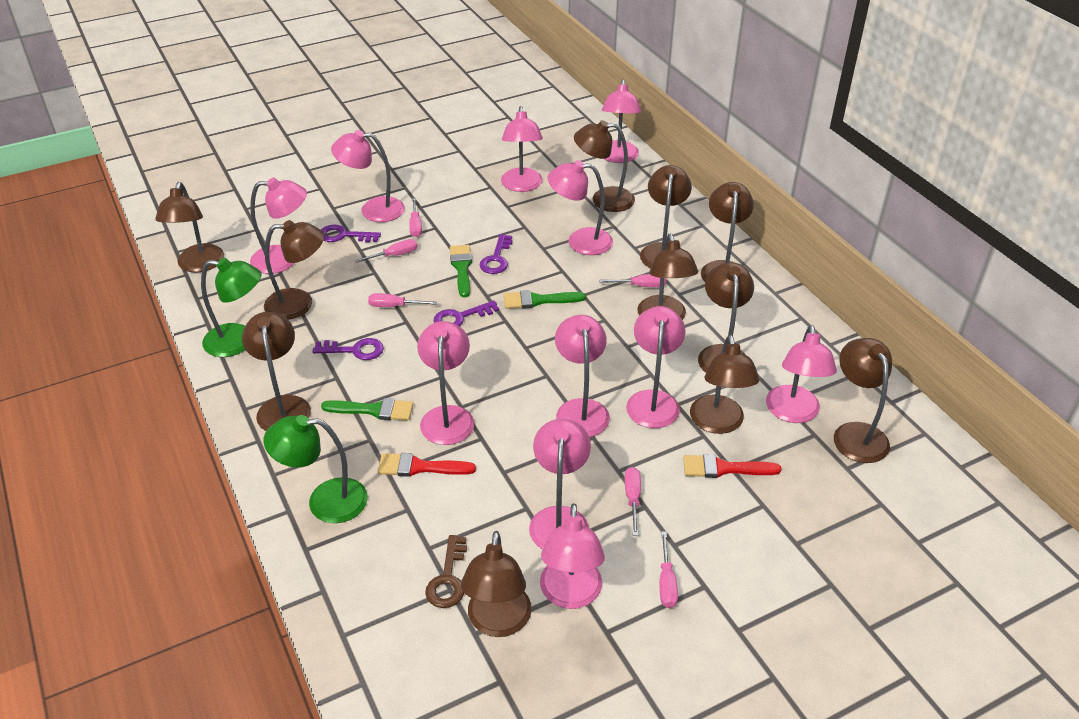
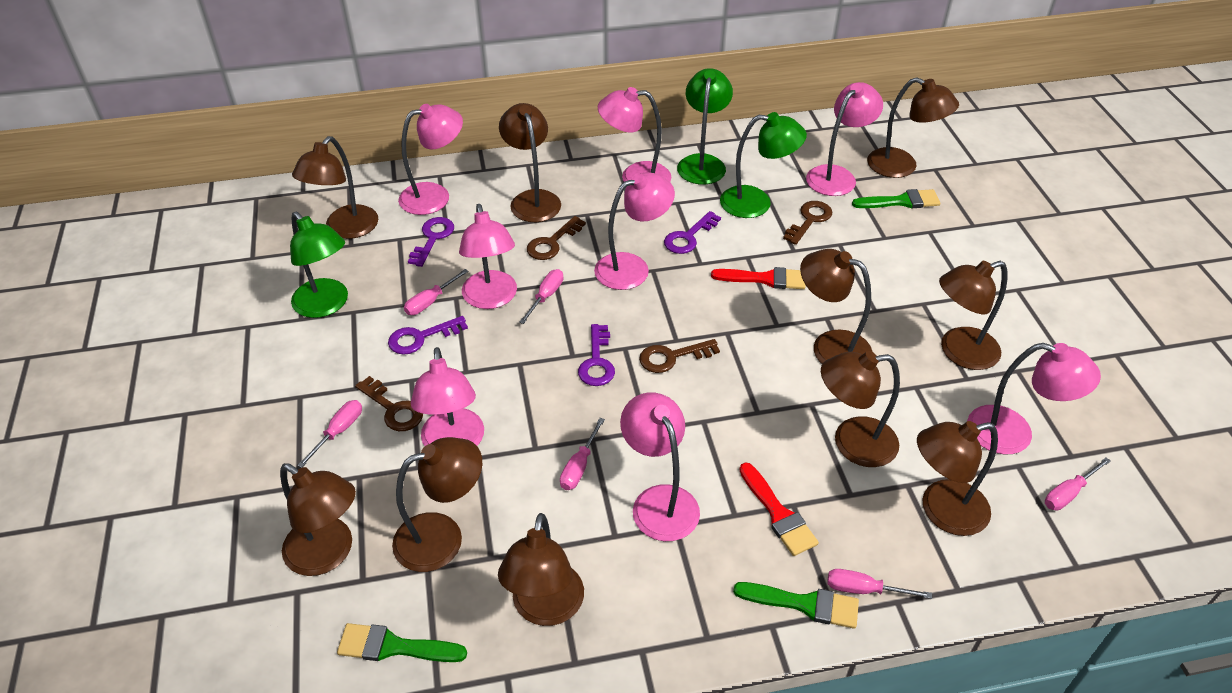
brown key: 1 -> 4
brown lamp: 11 -> 10
green lamp: 2 -> 3
pink lamp: 11 -> 8

